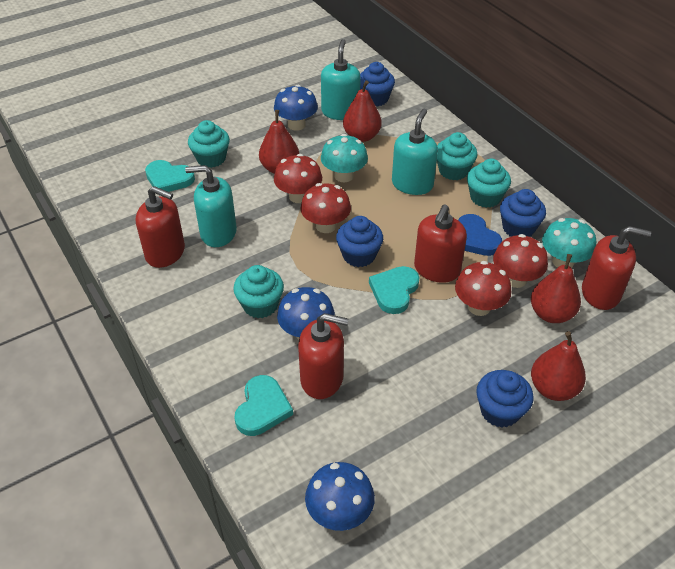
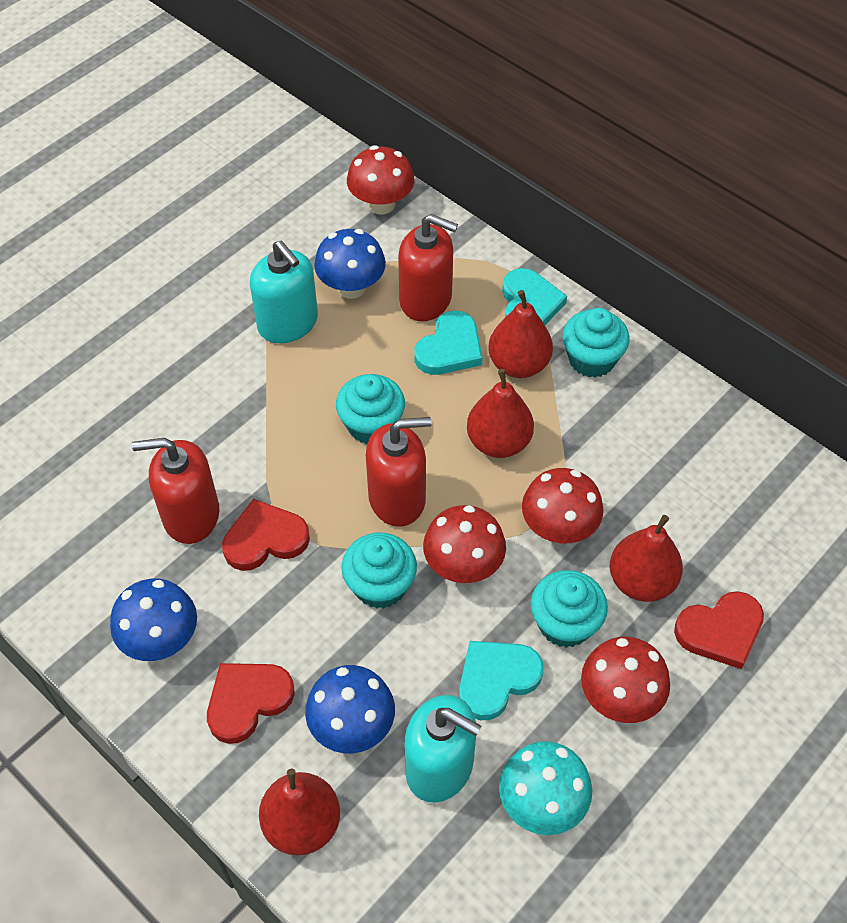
blue cupcake: 4 -> 0
blue heart: 1 -> 0
red heart: 0 -> 3
red soap dispenser: 4 -> 3
turquoise mushroom: 2 -> 1
turquoise soap dispenser: 3 -> 2

